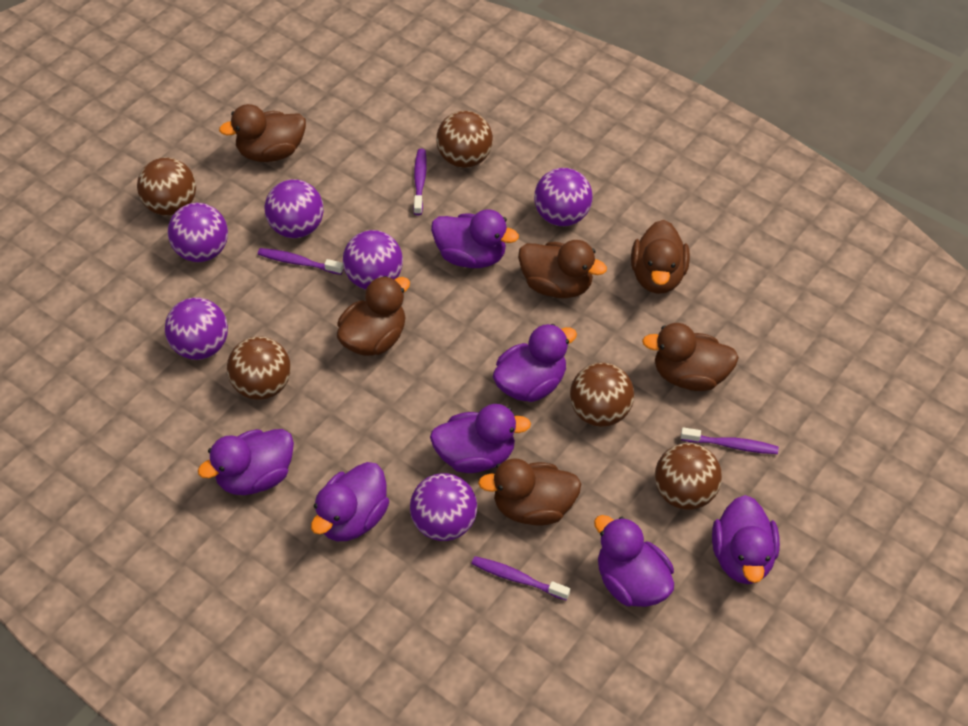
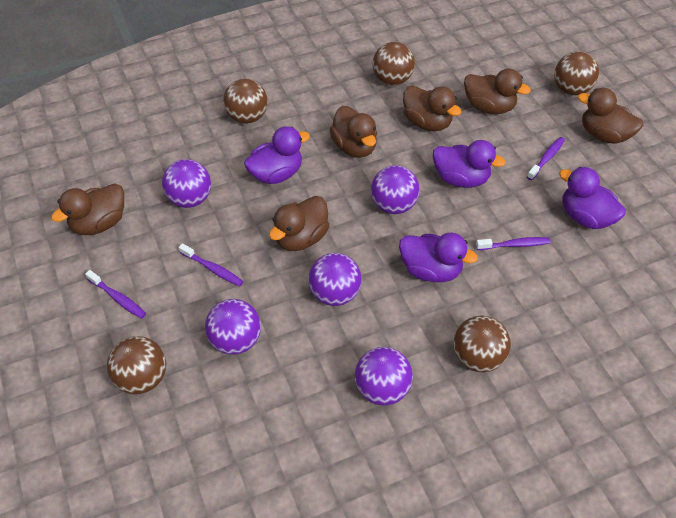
purple ball: 6 -> 5
purple duck: 7 -> 4

